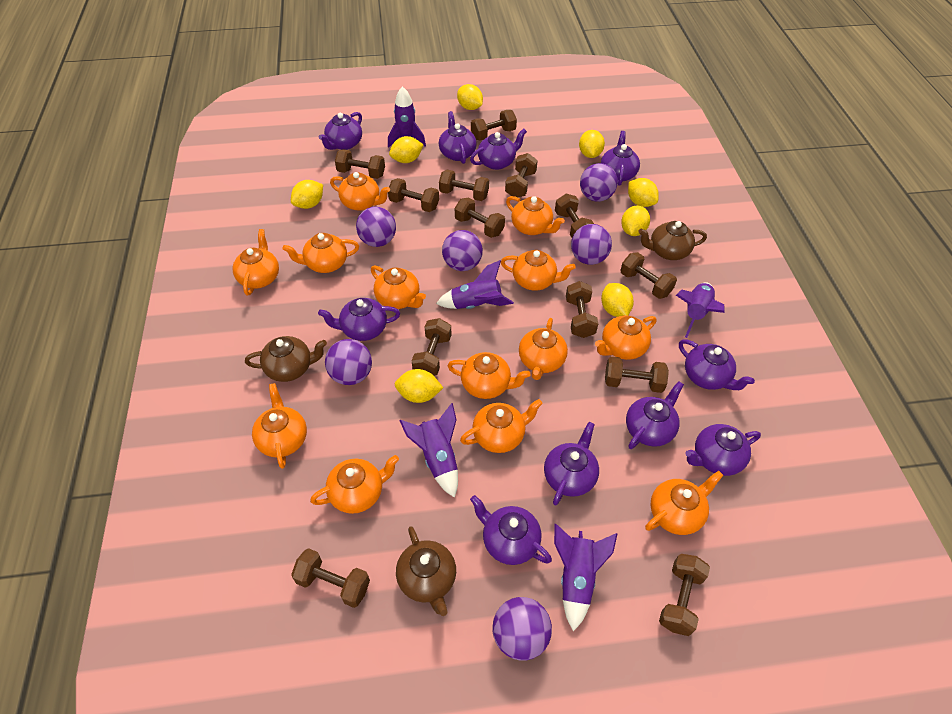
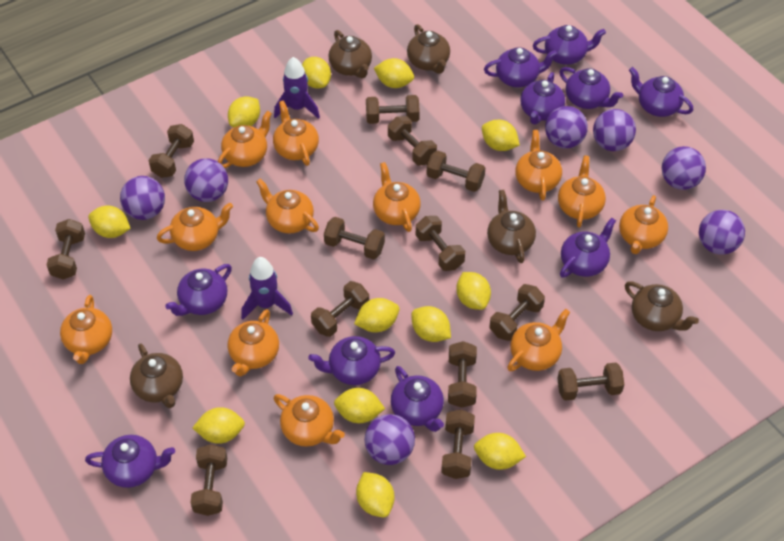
brown teapot: 3 -> 5
orange teapot: 13 -> 12
purple ball: 6 -> 7
purple rocket: 5 -> 2
yellow lemon: 8 -> 12

